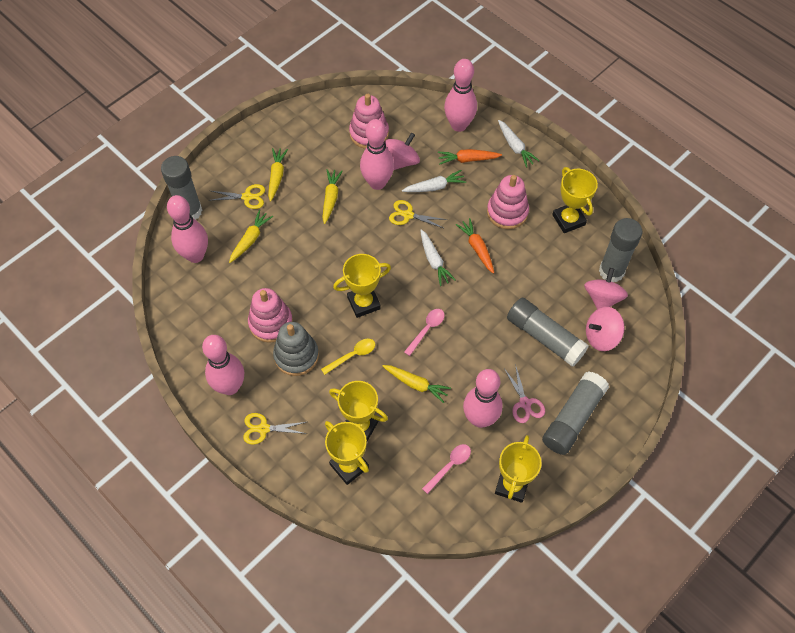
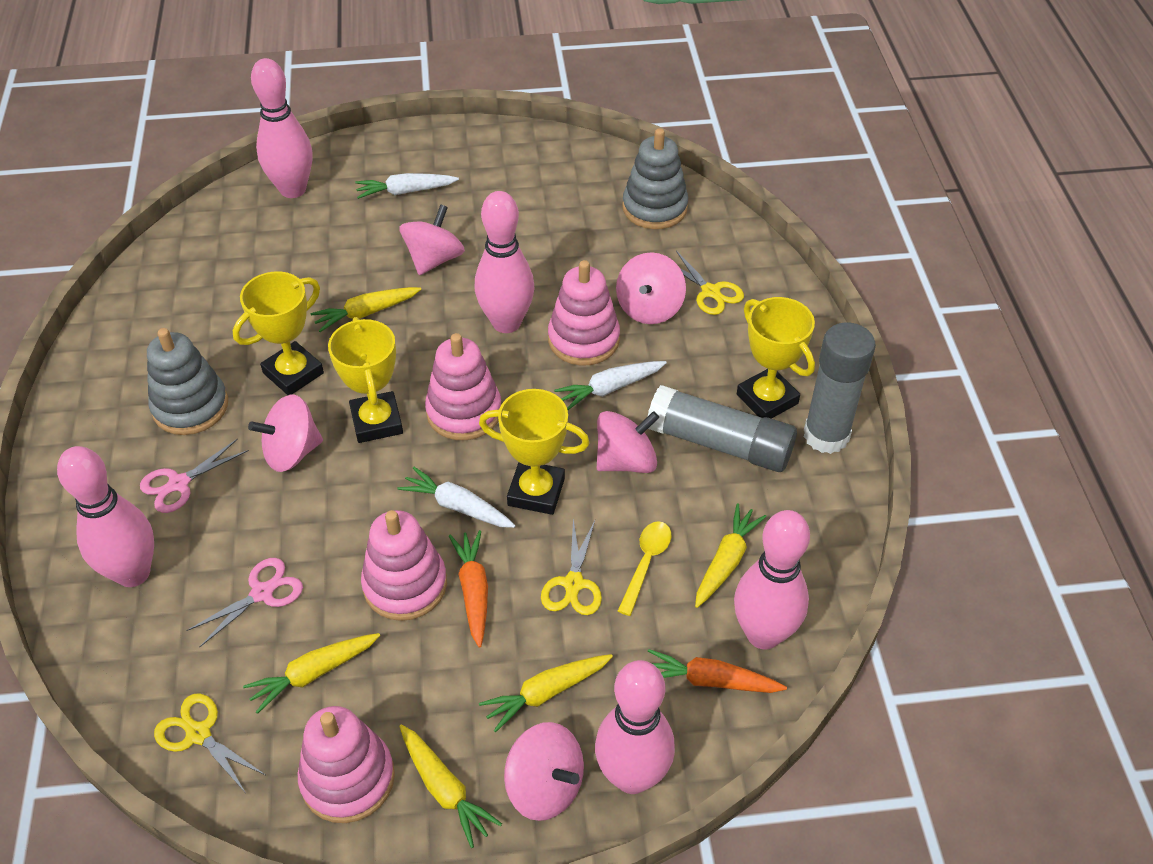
grey glue stick: 4 -> 2
grey stacking toy: 1 -> 2
pink scissors: 1 -> 2
pink spinning top: 3 -> 5
pink spoon: 2 -> 0
pink stacking toy: 3 -> 4
yellow carrot: 4 -> 5
yellow trophy: 5 -> 4

